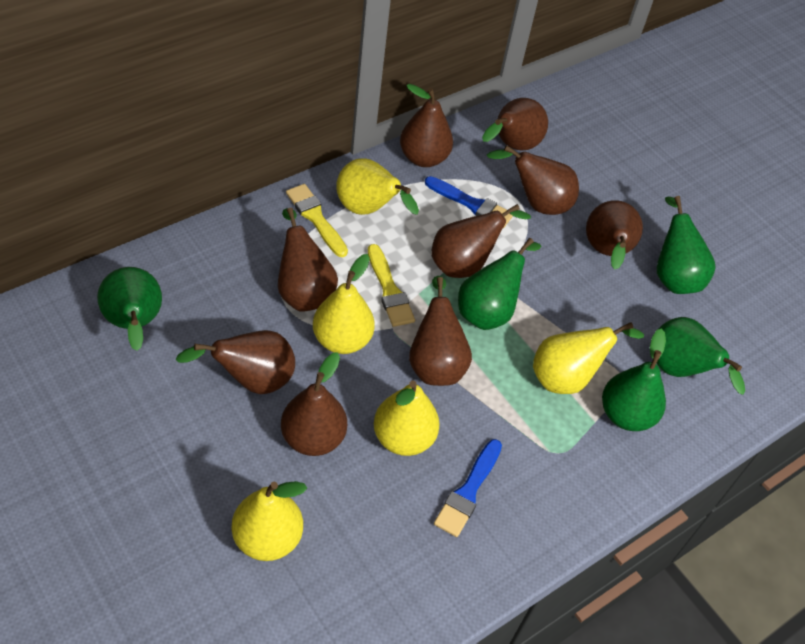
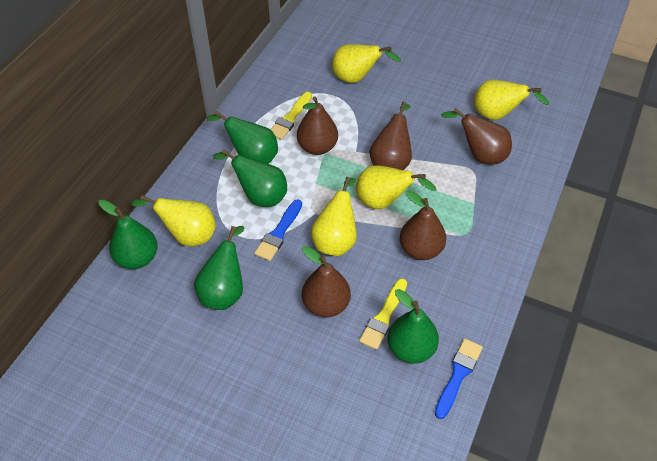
brown pear: 9 -> 5

